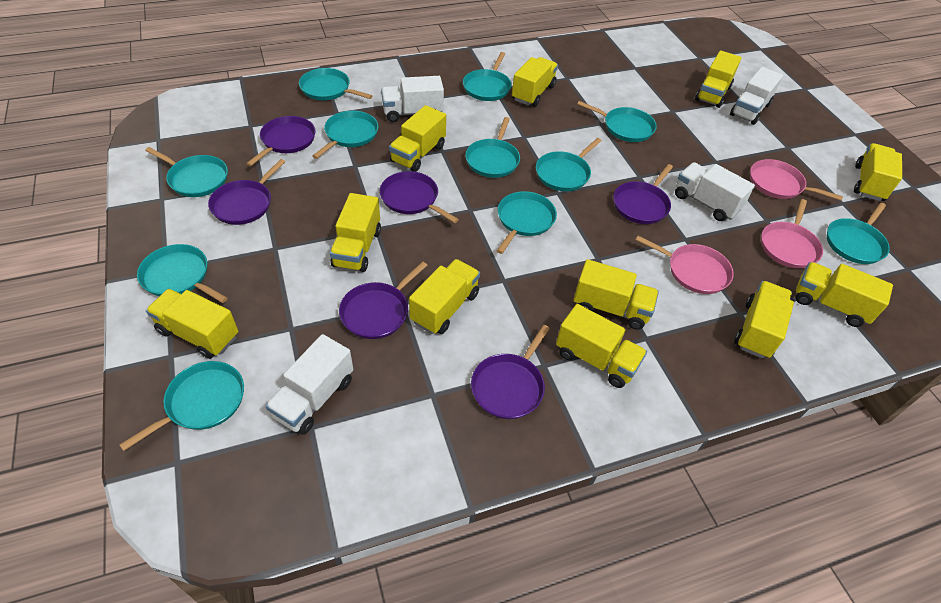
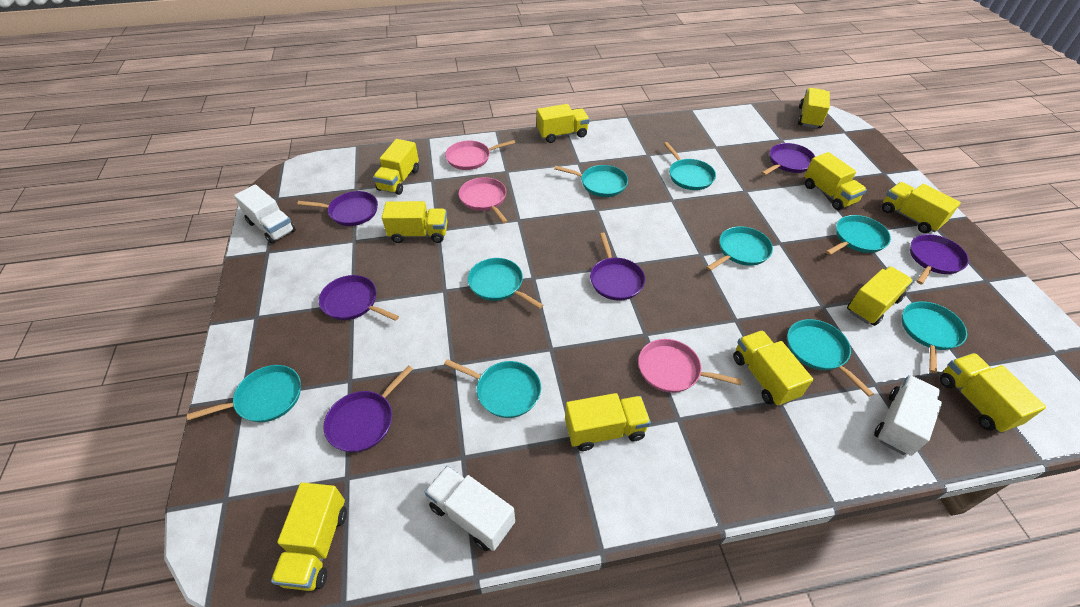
turquoise pan: 11 -> 9
white truck: 4 -> 3

